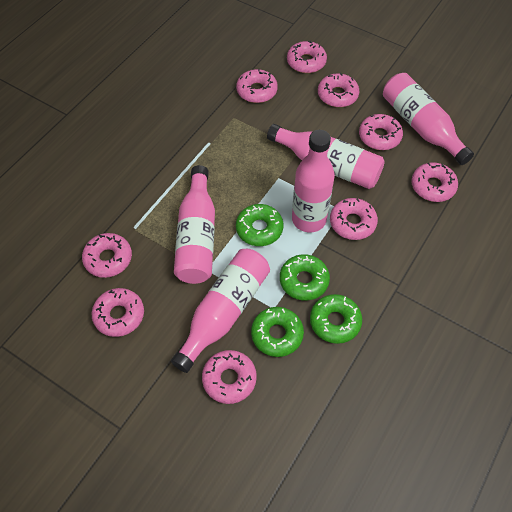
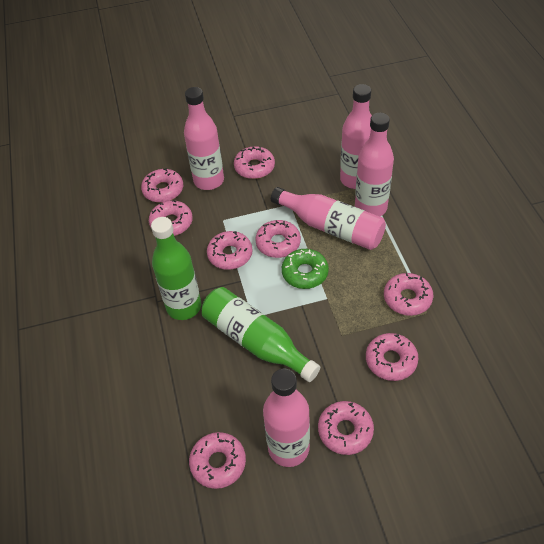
green bottle: 0 -> 2
green donut: 4 -> 1

